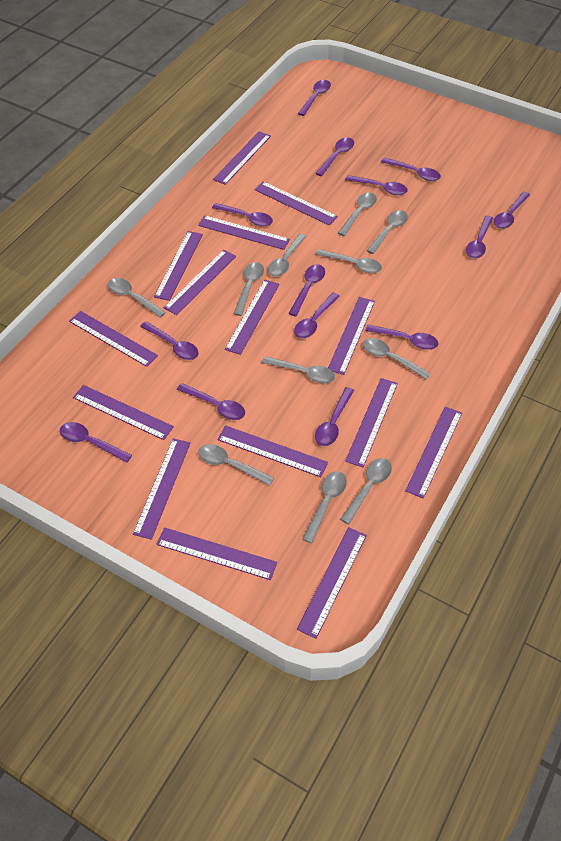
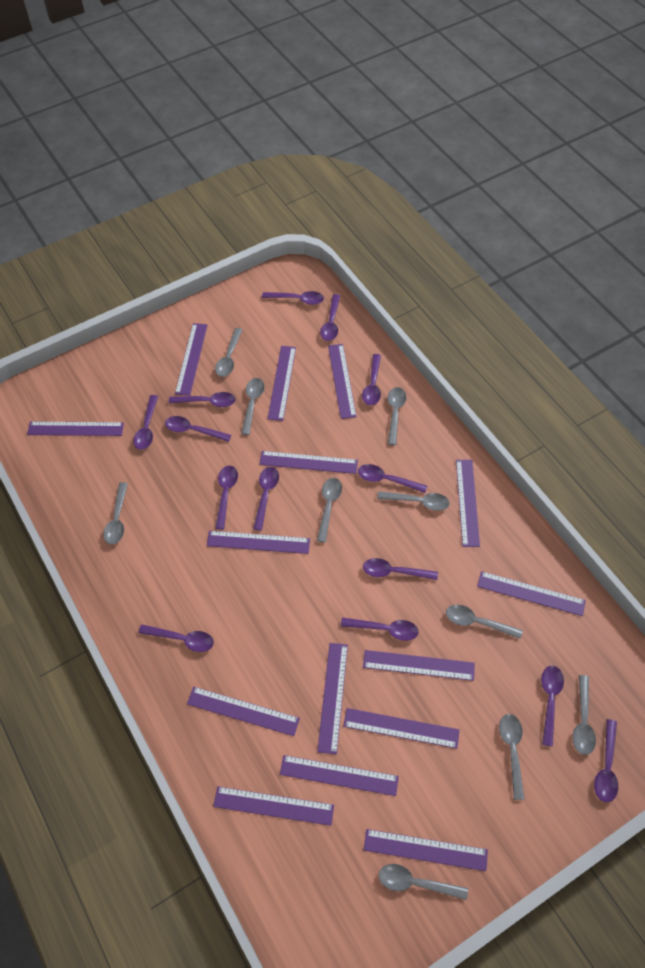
grey spoon: 11 -> 10

